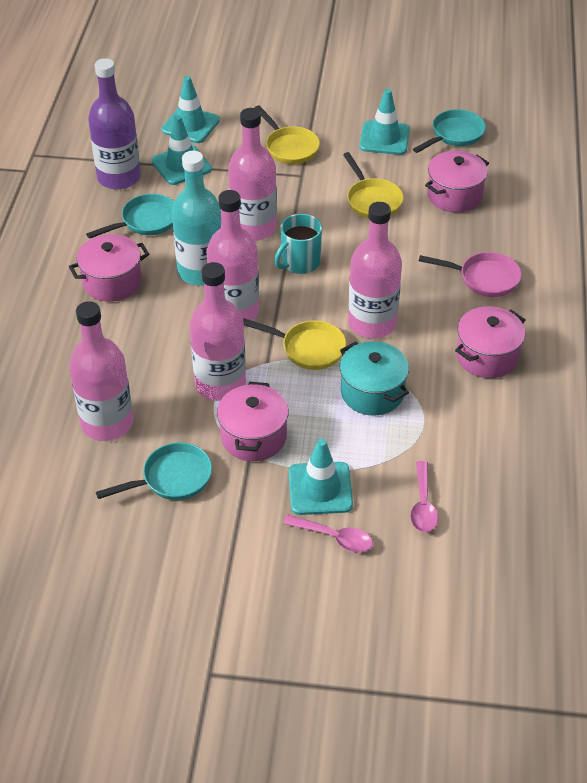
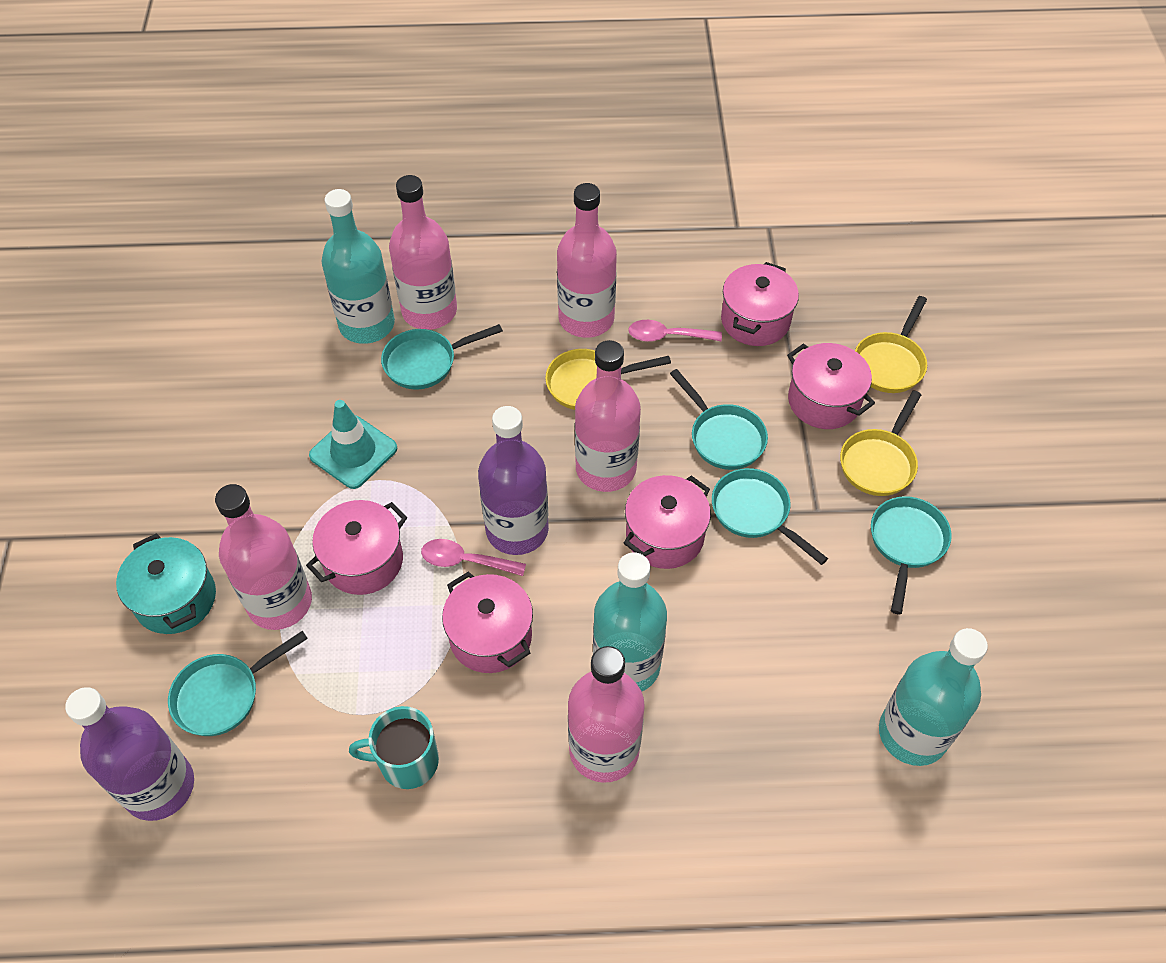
pink pan: 1 -> 0
pink pot: 4 -> 5
purple bottle: 1 -> 2
turquoise bottle: 1 -> 3
turquoise pan: 3 -> 5
turquoise traffic cone: 4 -> 1

